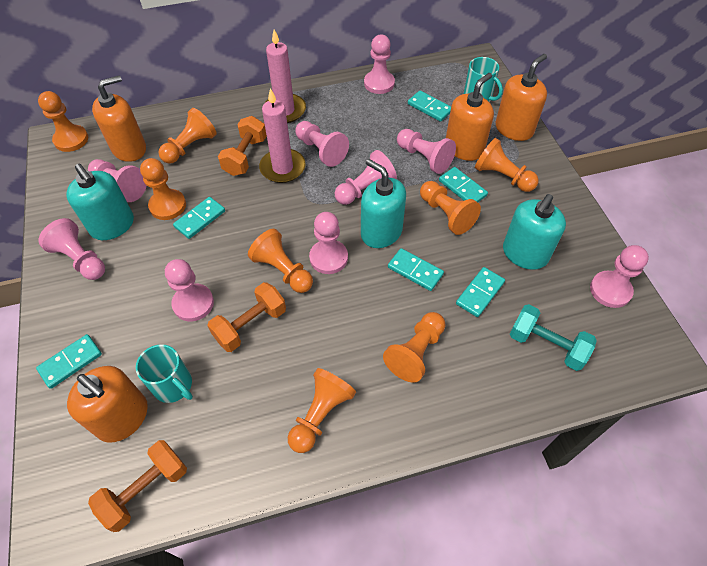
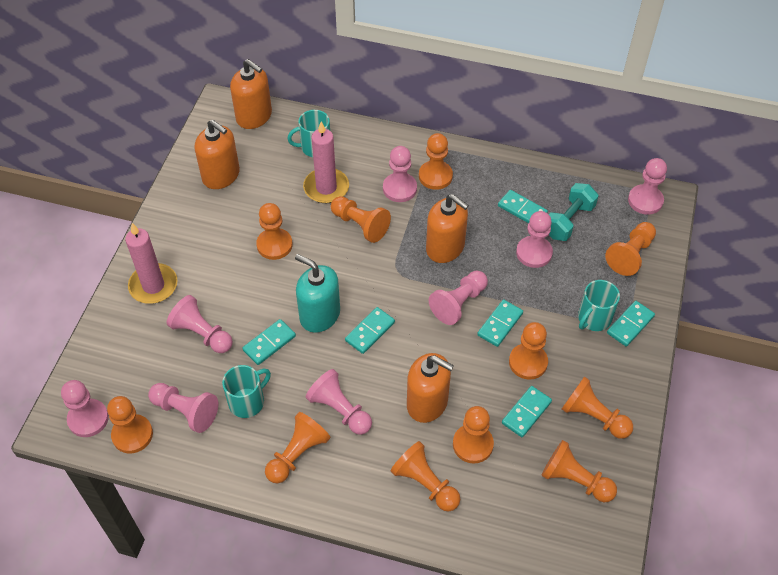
orange dumbbell: 3 -> 0
orange pawn: 8 -> 11
pink pawn: 9 -> 8
turquoise mug: 2 -> 3
turquoise soap dispenser: 3 -> 1

